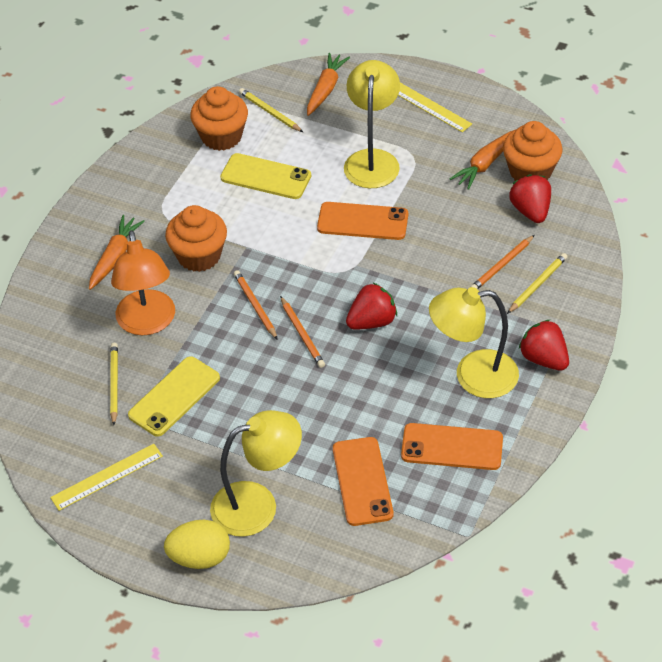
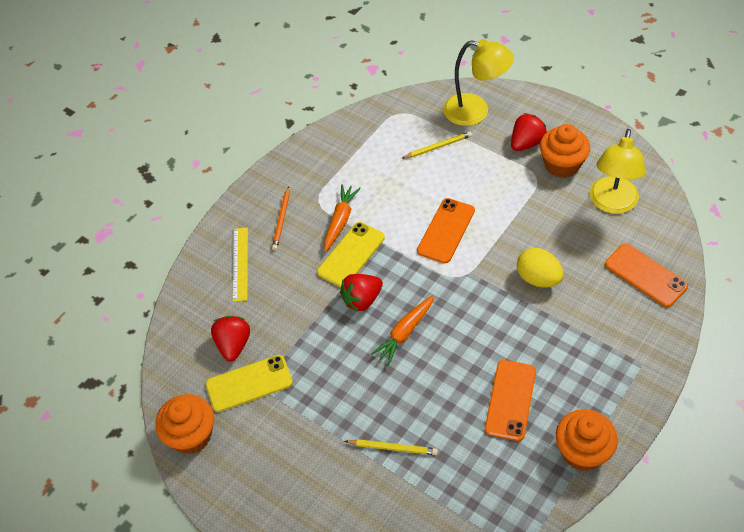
orange carrot: 3 -> 2
orange lamp: 1 -> 0
orange pencil: 3 -> 1
yellow lamp: 3 -> 2
yellow pencil: 3 -> 2
yellow ruler: 2 -> 1

